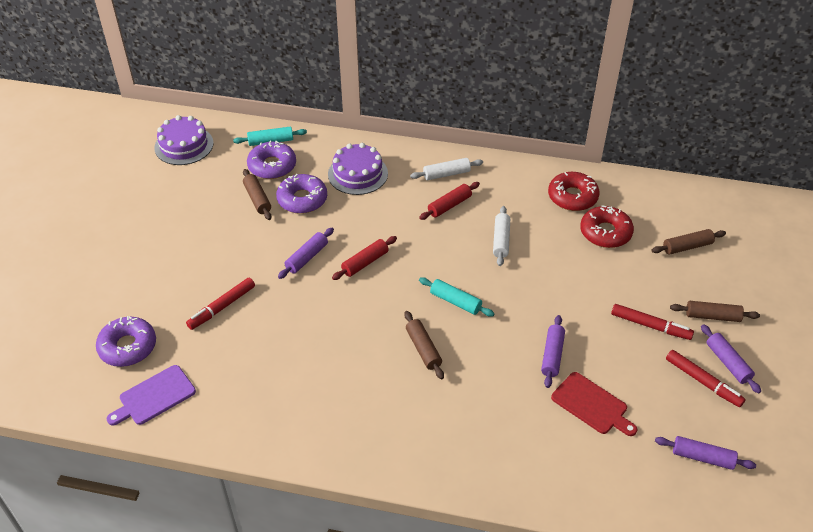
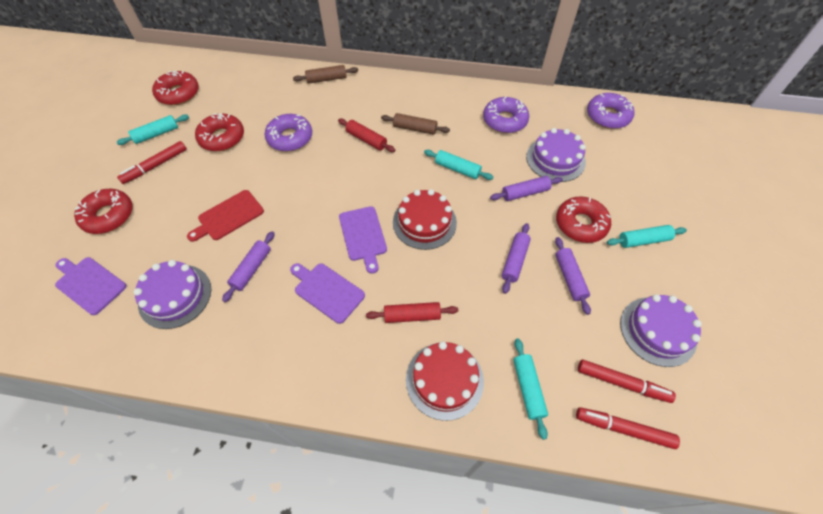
brown rolling pin: 4 -> 2
purple cake: 2 -> 3
purple cutting board: 1 -> 3
red cake: 0 -> 2
red donut: 2 -> 4
turquoise rolling pin: 2 -> 4
white rolling pin: 2 -> 0

